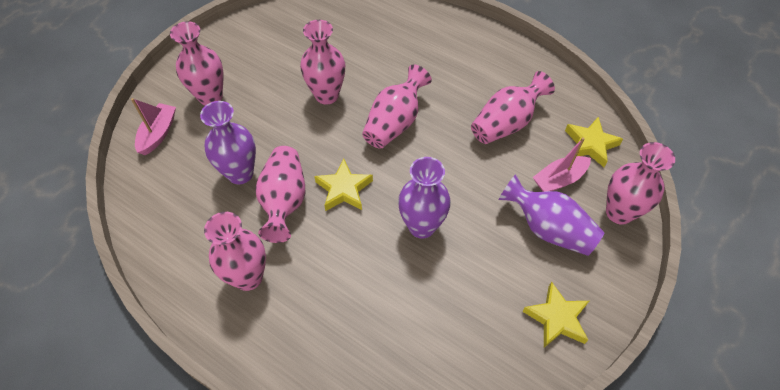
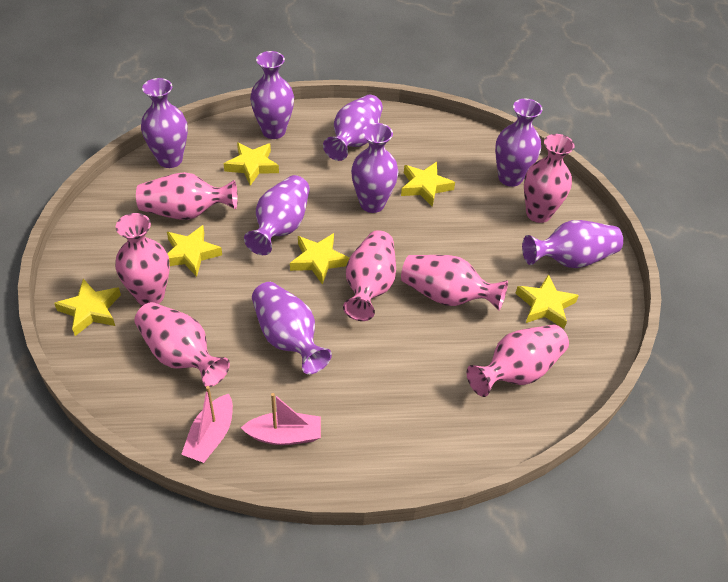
purple vase: 3 -> 8
yellow star: 3 -> 6

